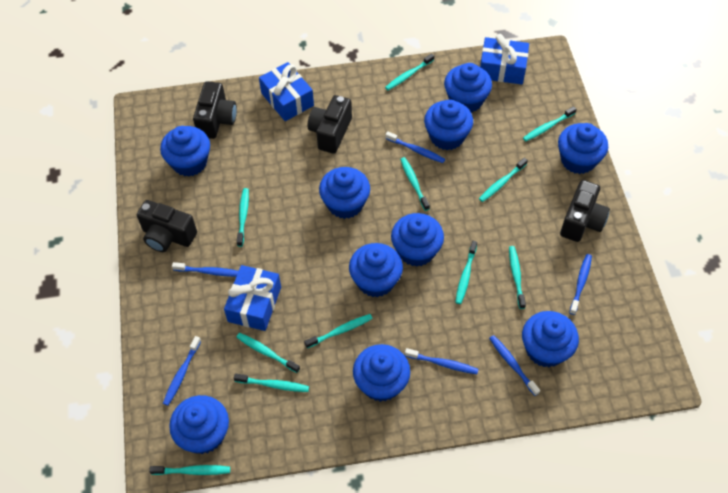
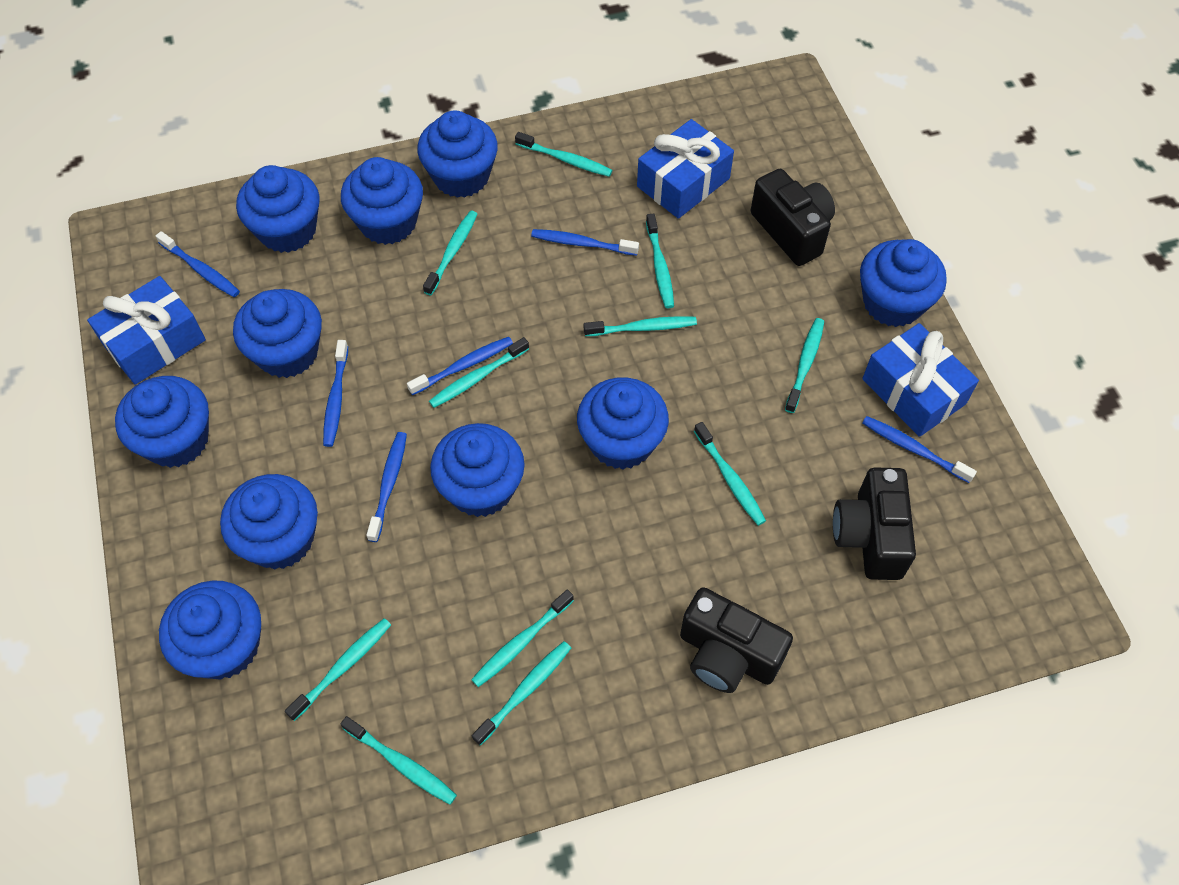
black camera: 4 -> 3

